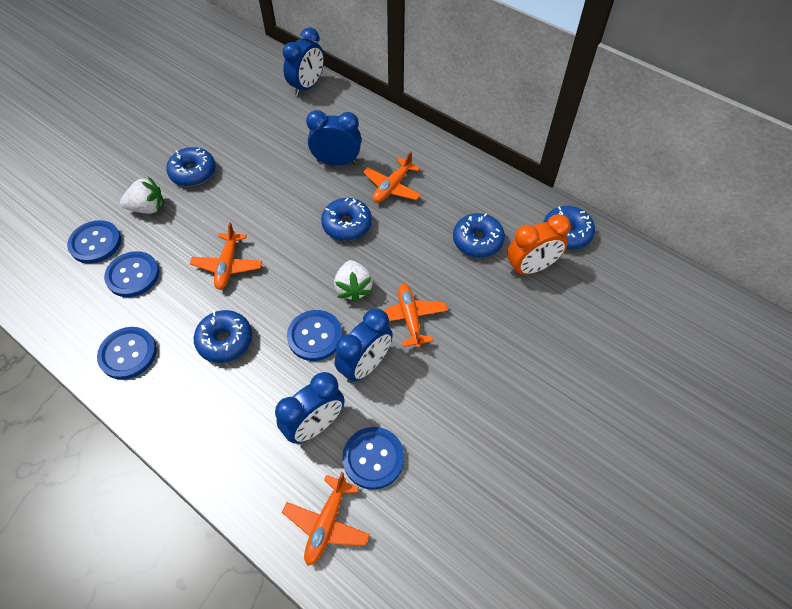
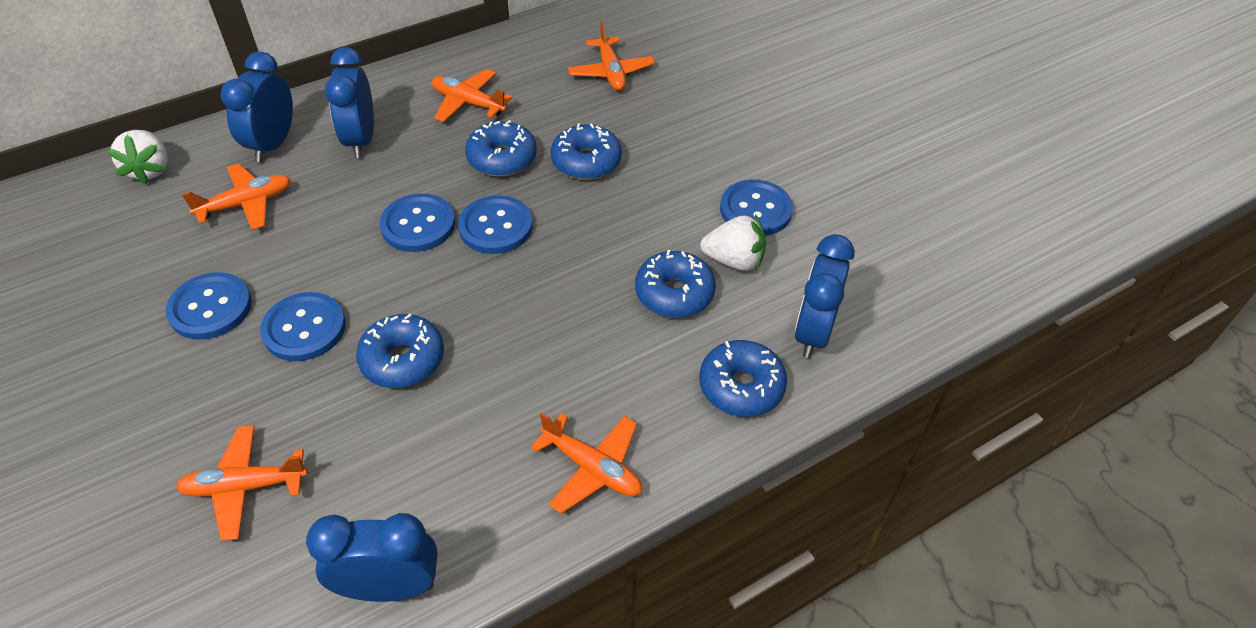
orange clock: 1 -> 0
orange plane: 4 -> 5

